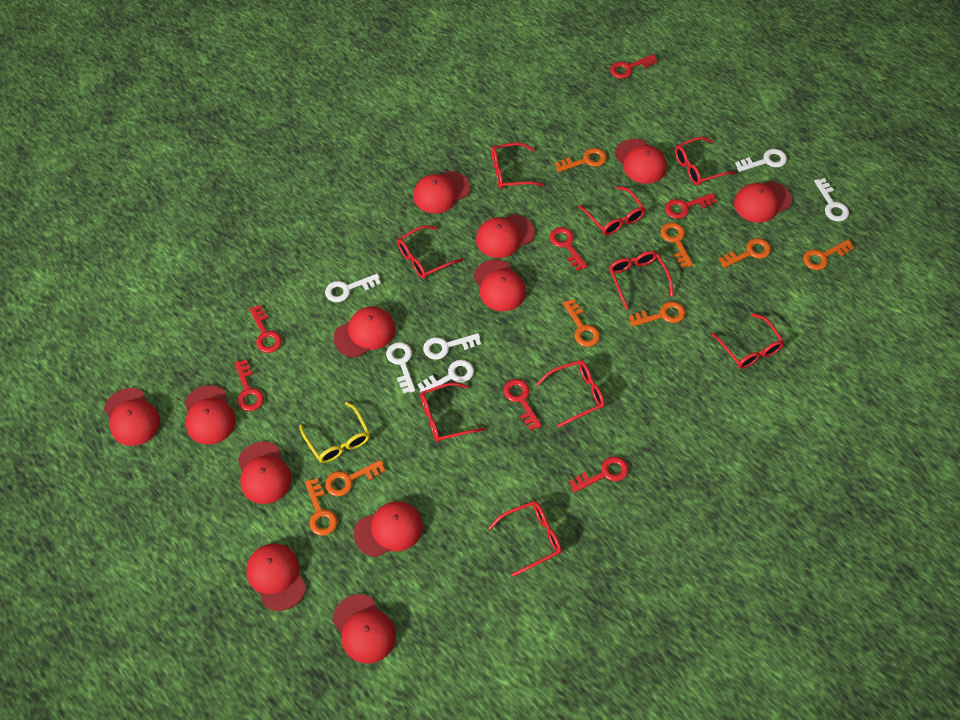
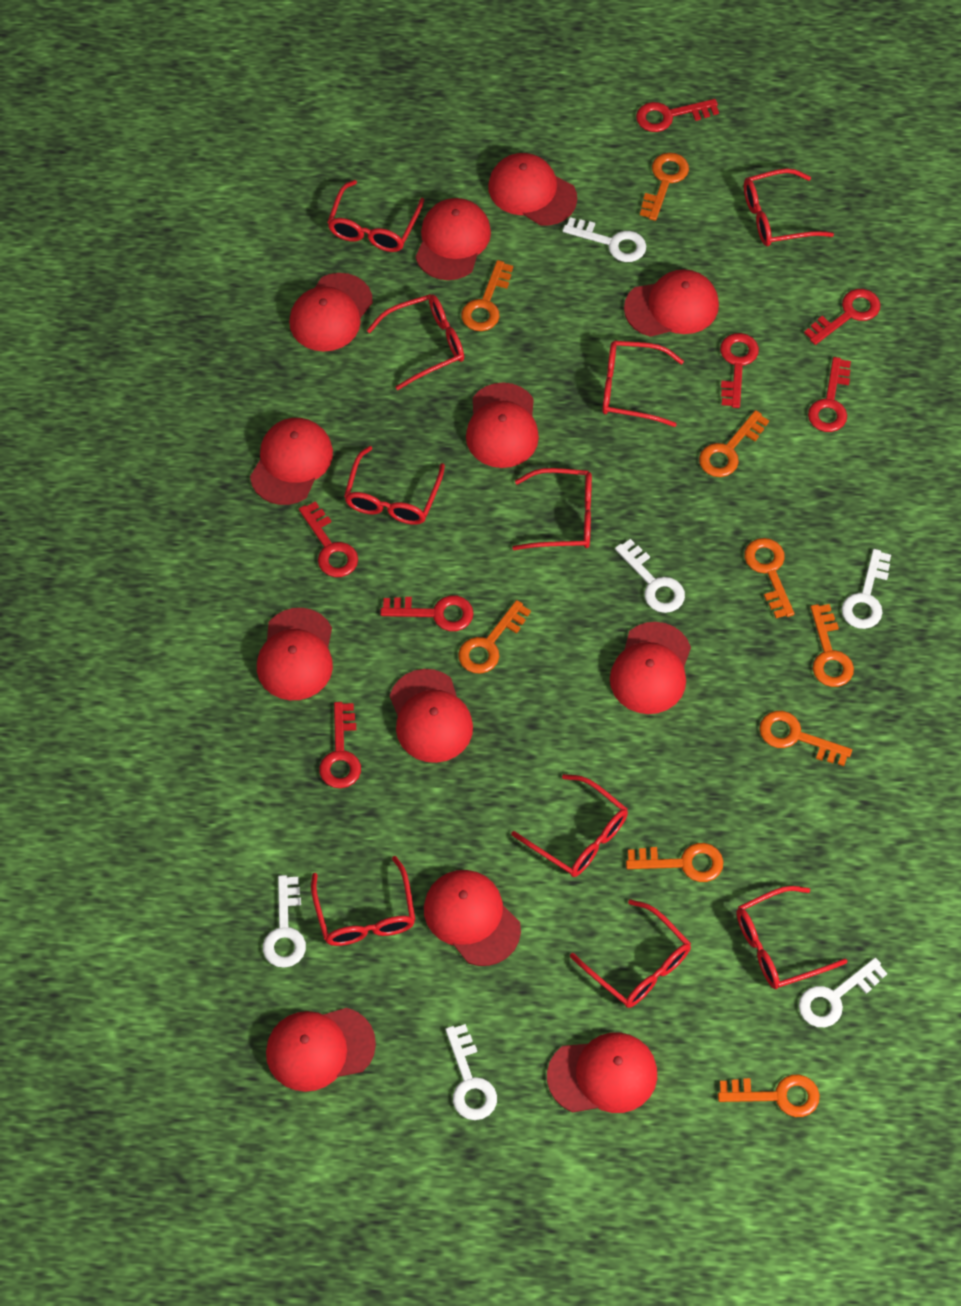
orange key: 8 -> 9
red glasses: 9 -> 10
yellow glasses: 1 -> 0

